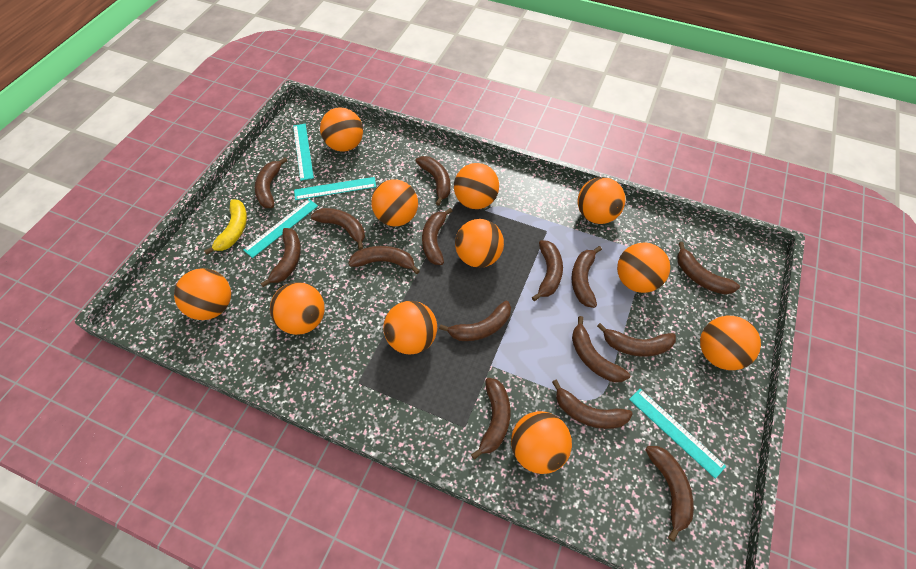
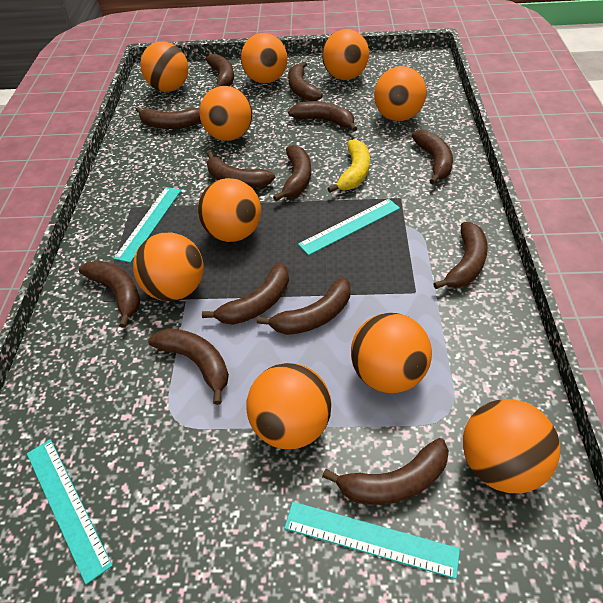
brown banana: 15 -> 13
orange ball: 11 -> 10

